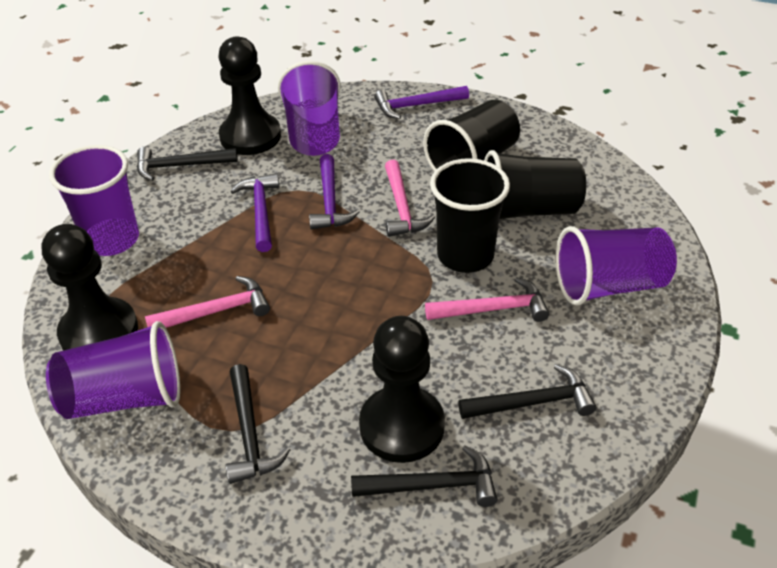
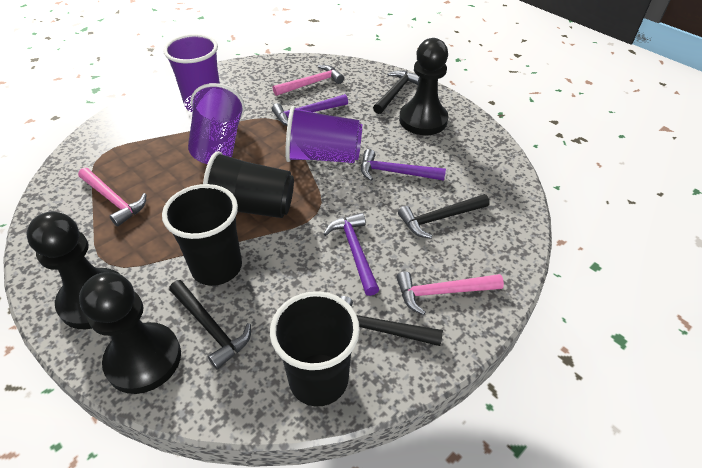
purple cup: 4 -> 3

